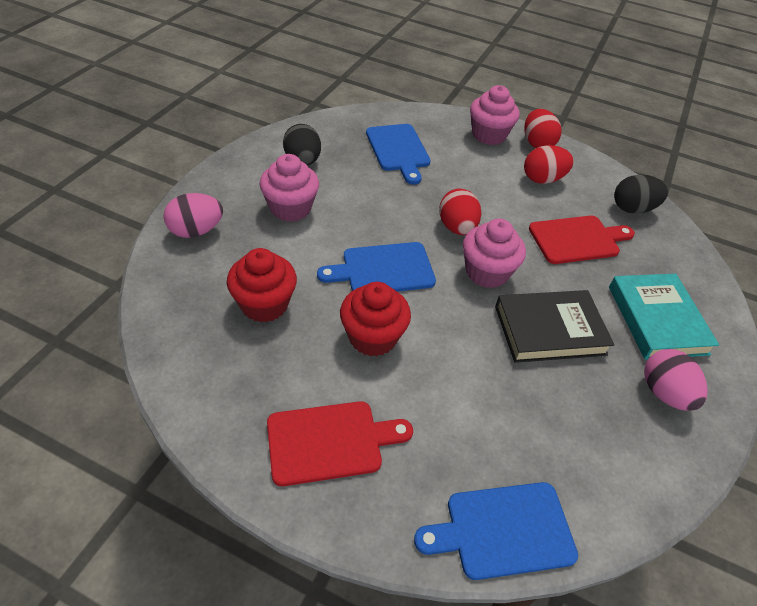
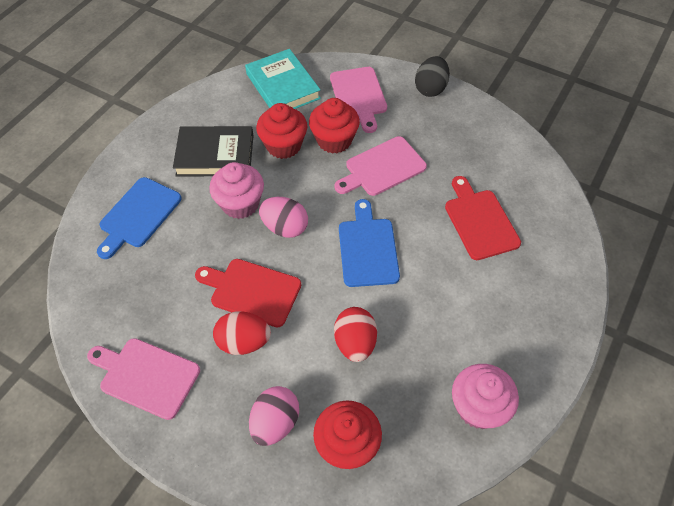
black egg: 2 -> 1
blue cutting board: 3 -> 2
pink cupcake: 3 -> 2
pink cutting board: 0 -> 3
red cupcake: 2 -> 3
red egg: 3 -> 2

